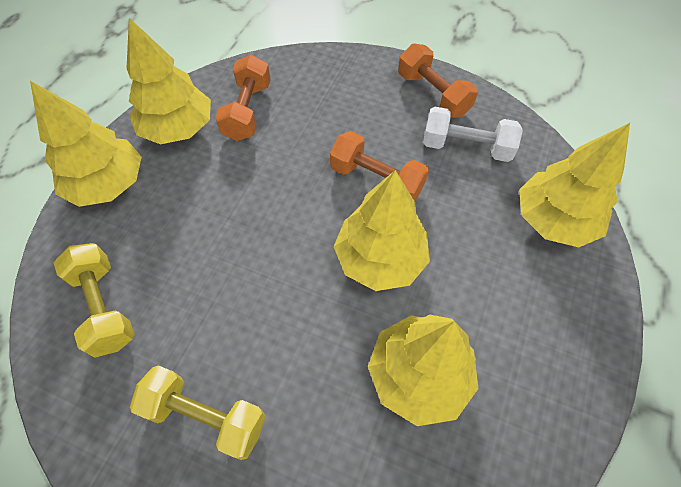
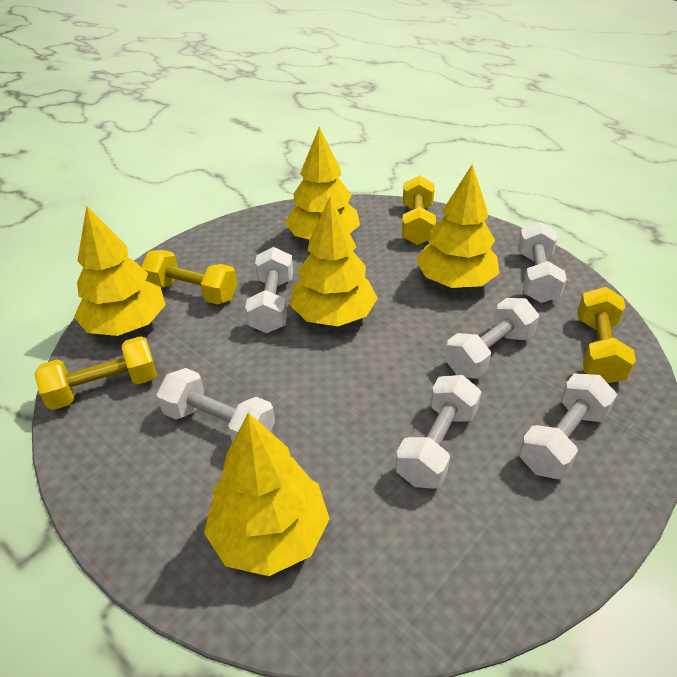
orange dumbbell: 3 -> 0
white dumbbell: 1 -> 6
yellow dumbbell: 2 -> 4

